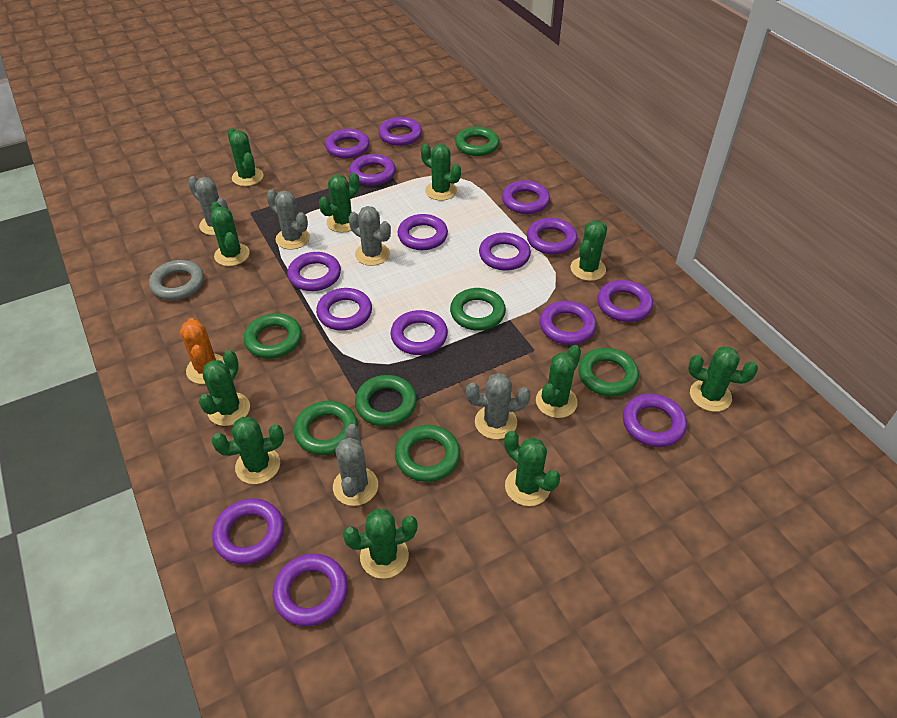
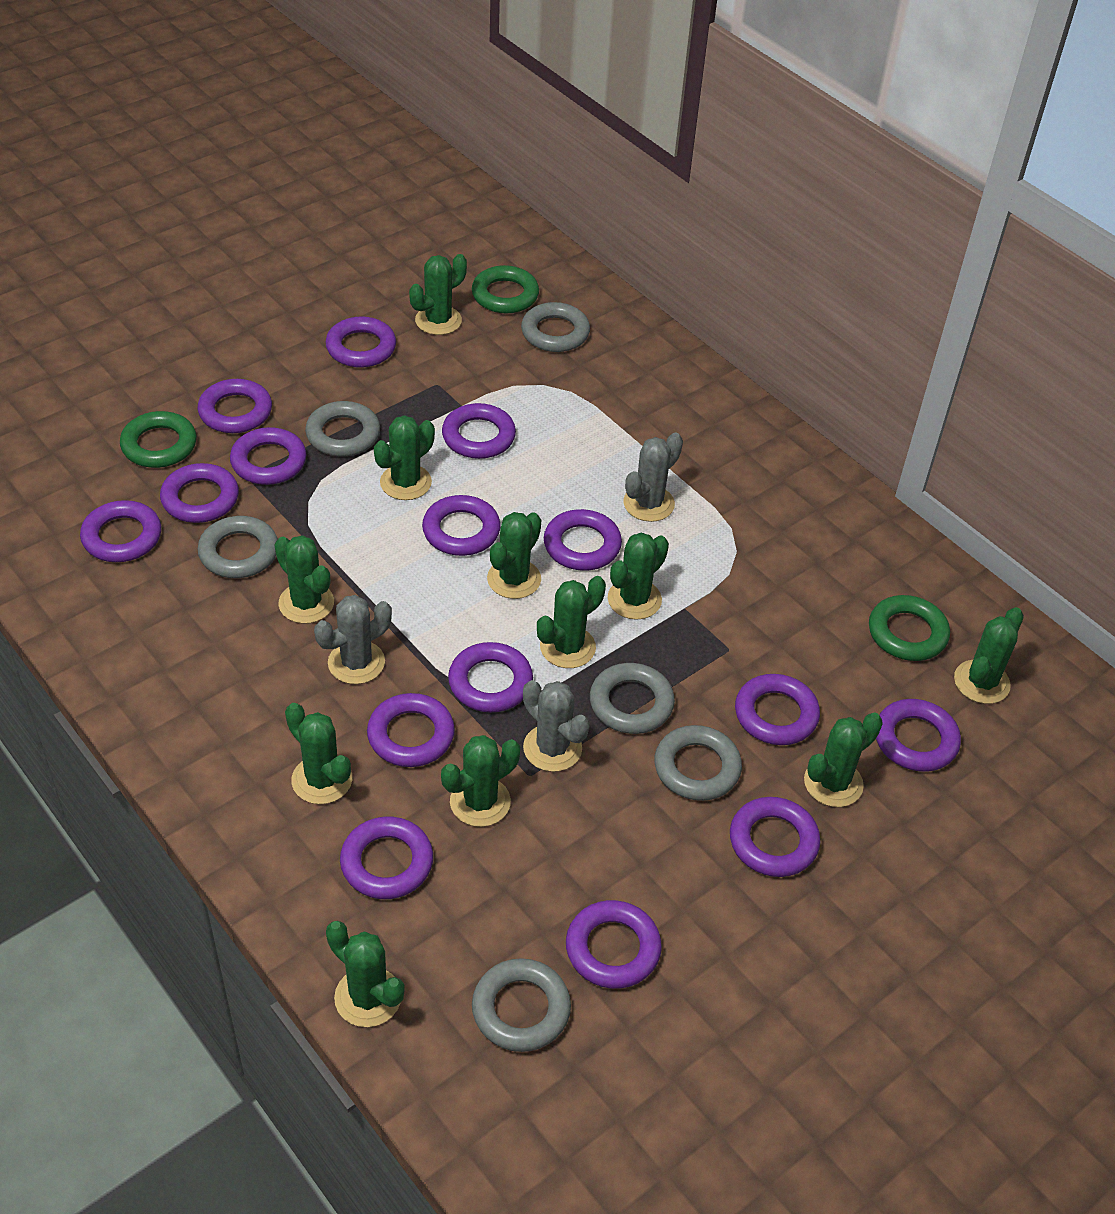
green ring: 7 -> 3
grey cactus: 5 -> 3
grey ring: 1 -> 6
orange cactus: 1 -> 0

